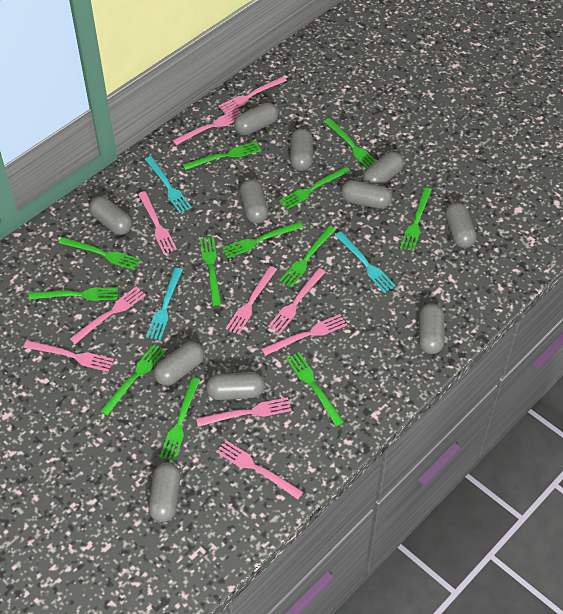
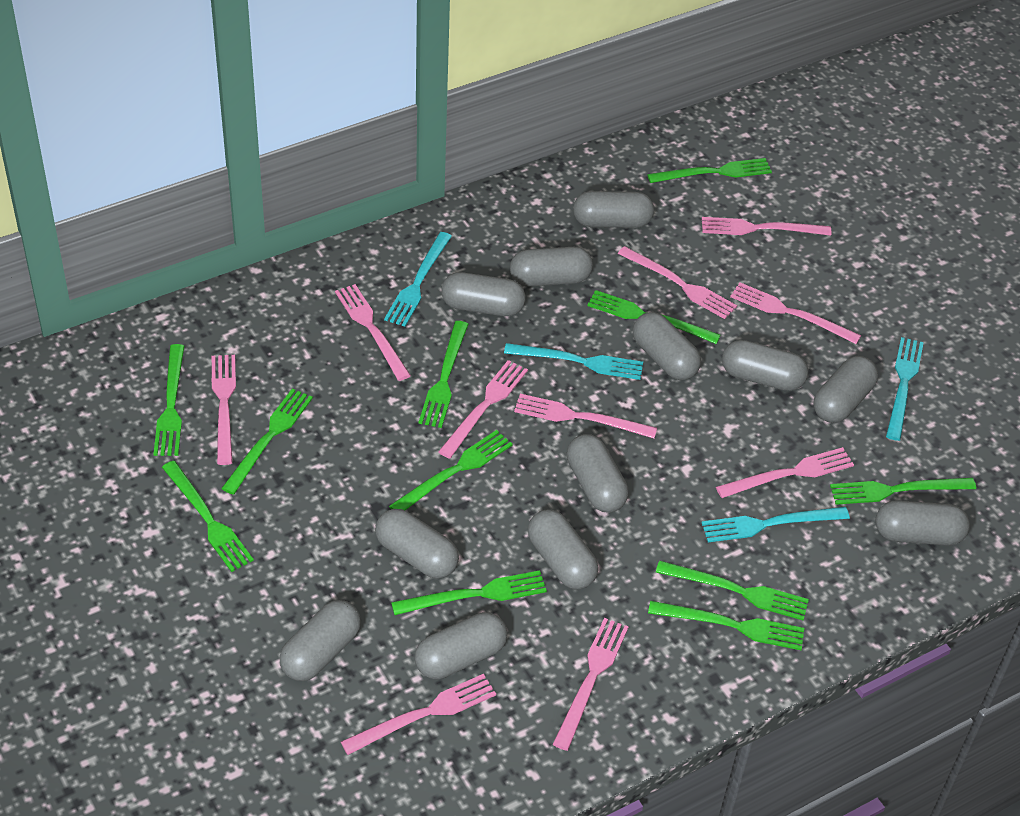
green fork: 12 -> 11
grey capsule: 11 -> 12
turquoise fork: 3 -> 4

